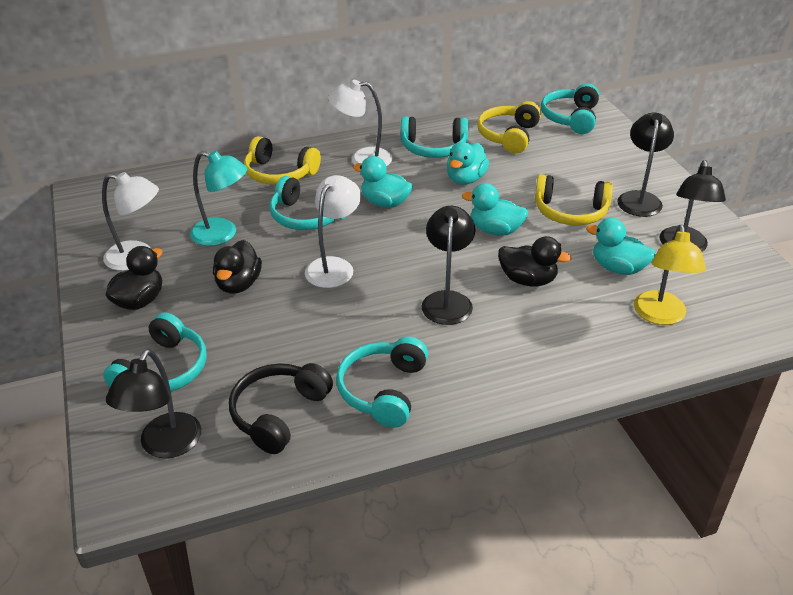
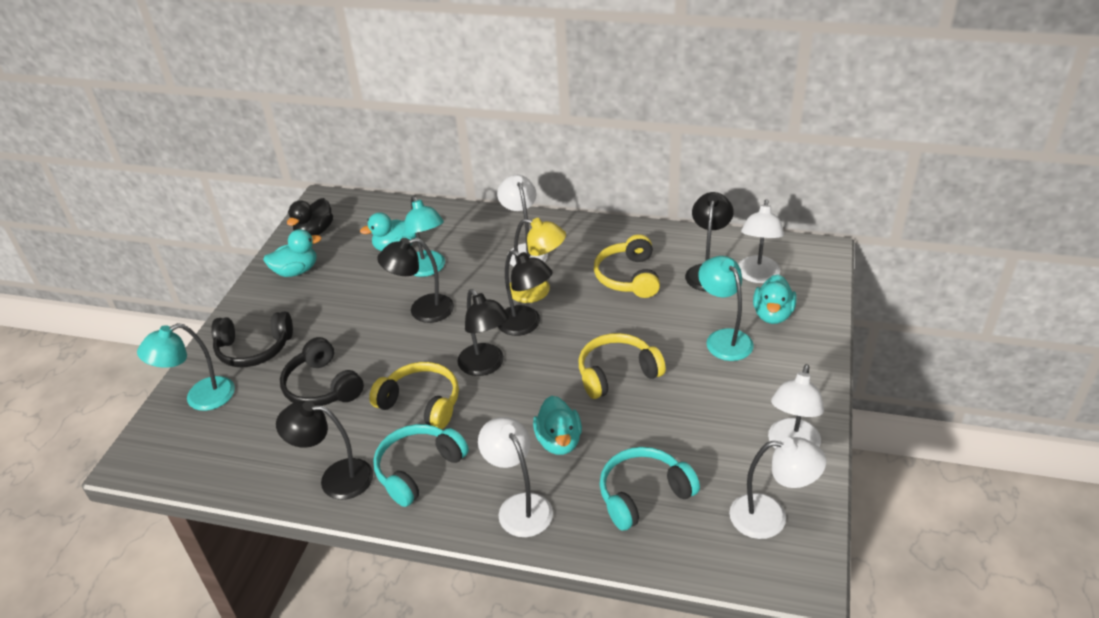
black duck: 3 -> 1
black headphones: 1 -> 2
black lamp: 4 -> 5
turquoise headphones: 5 -> 2
turquoise lamp: 1 -> 3
white lamp: 3 -> 5

